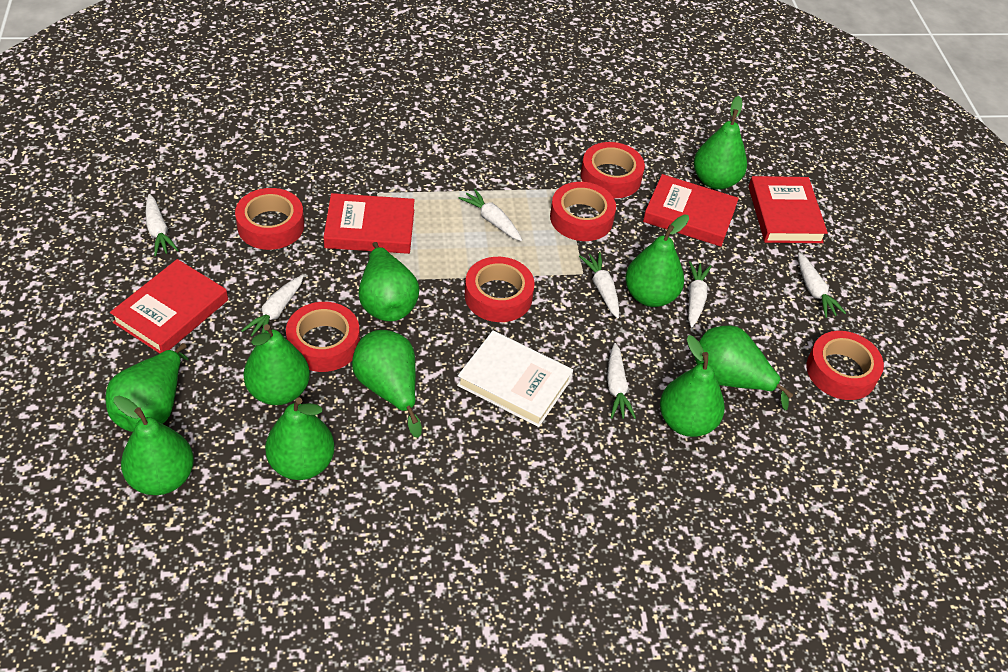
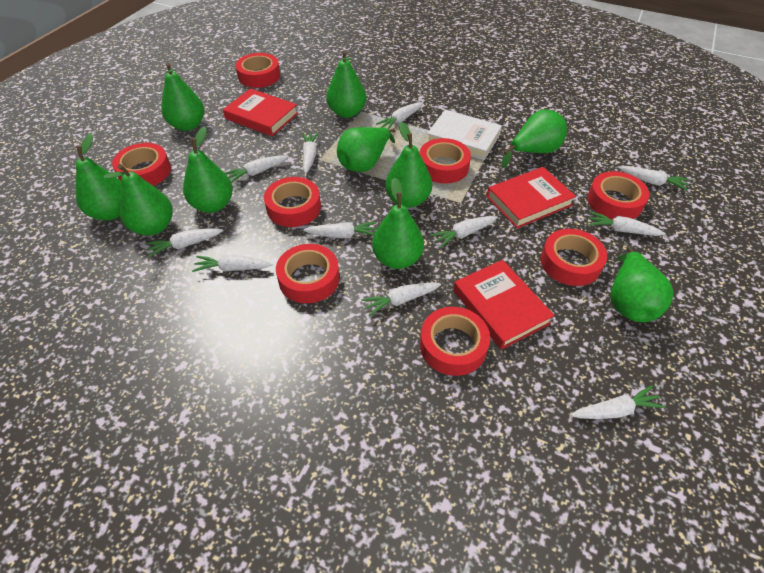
red book: 4 -> 3
red tape: 6 -> 8
white carrot: 7 -> 11

